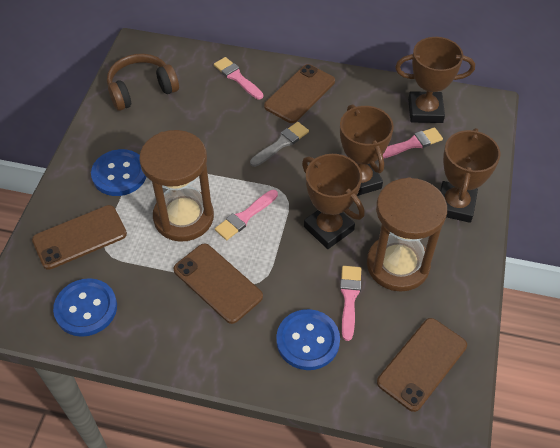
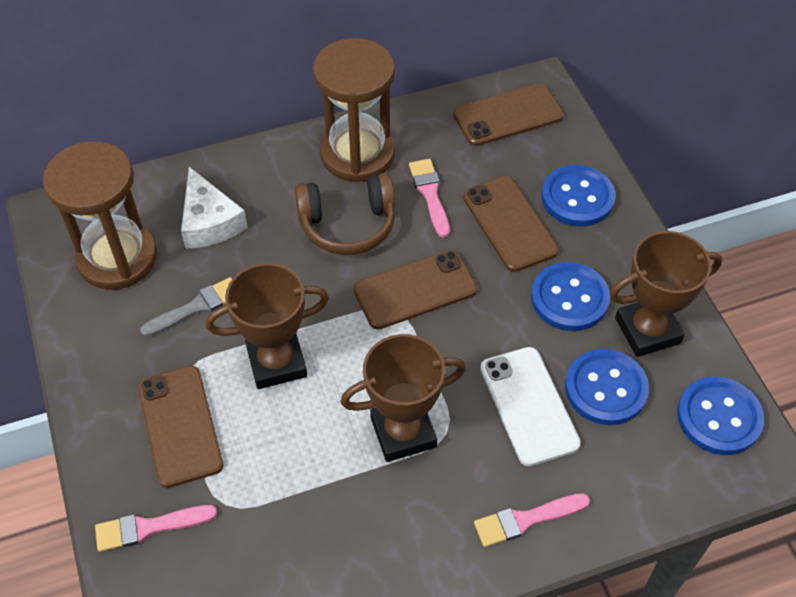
blue button: 3 -> 4
brown trophy: 4 -> 3
pink brush: 4 -> 3
white cheese: 0 -> 1
white phone: 0 -> 1

